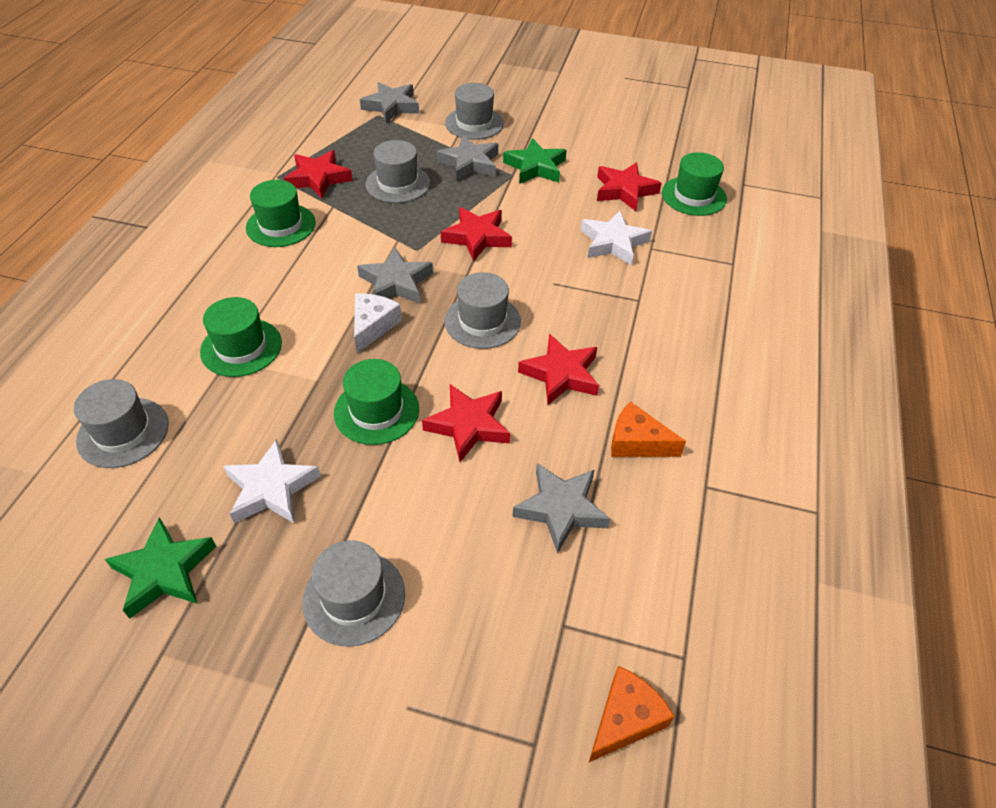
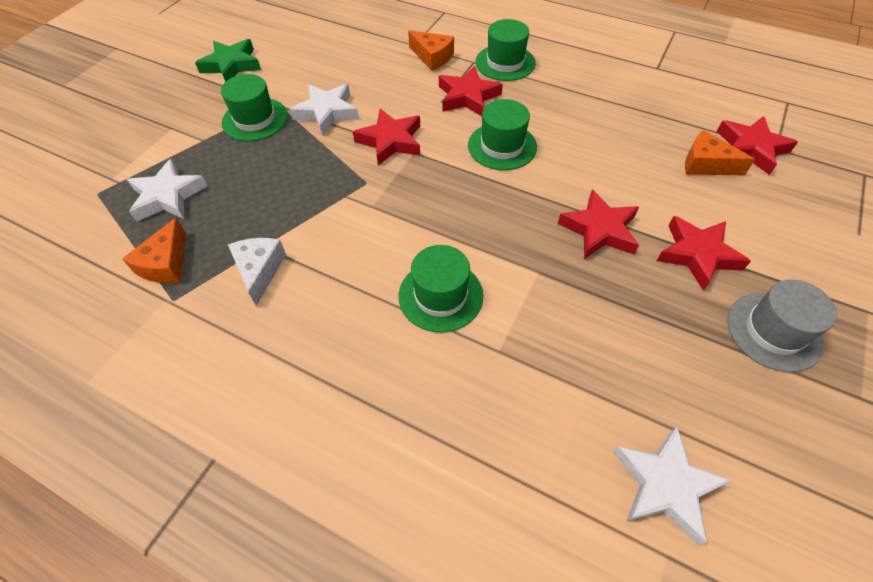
green star: 2 -> 1
grey hat: 5 -> 1
grey star: 4 -> 0
orange cheese: 2 -> 3
white star: 2 -> 3

